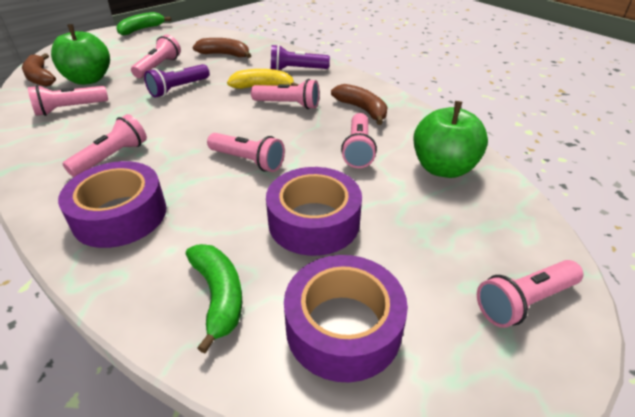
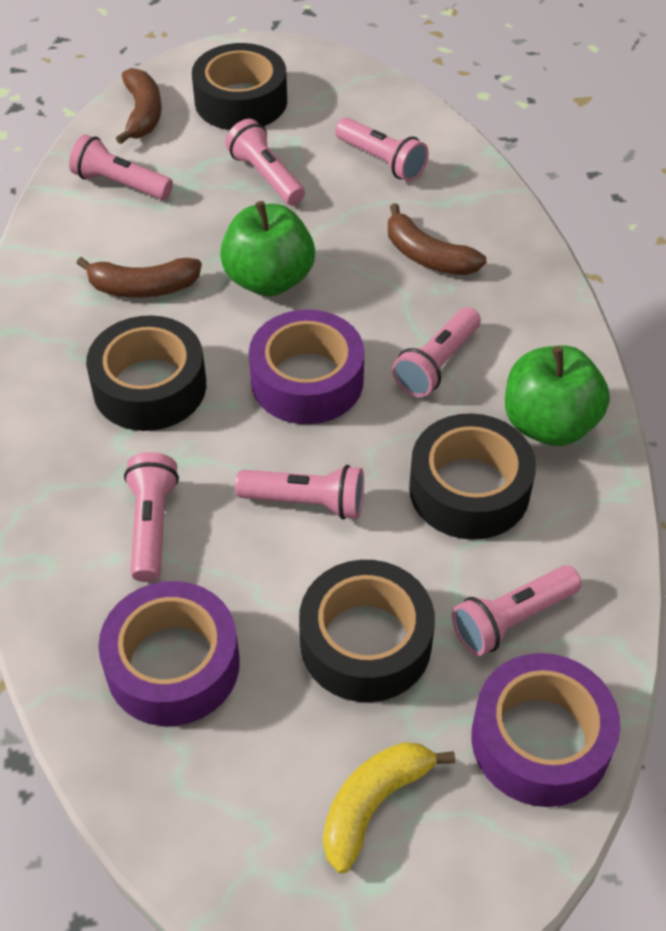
black tape: 0 -> 4
green banana: 2 -> 0
purple flashlight: 2 -> 0

